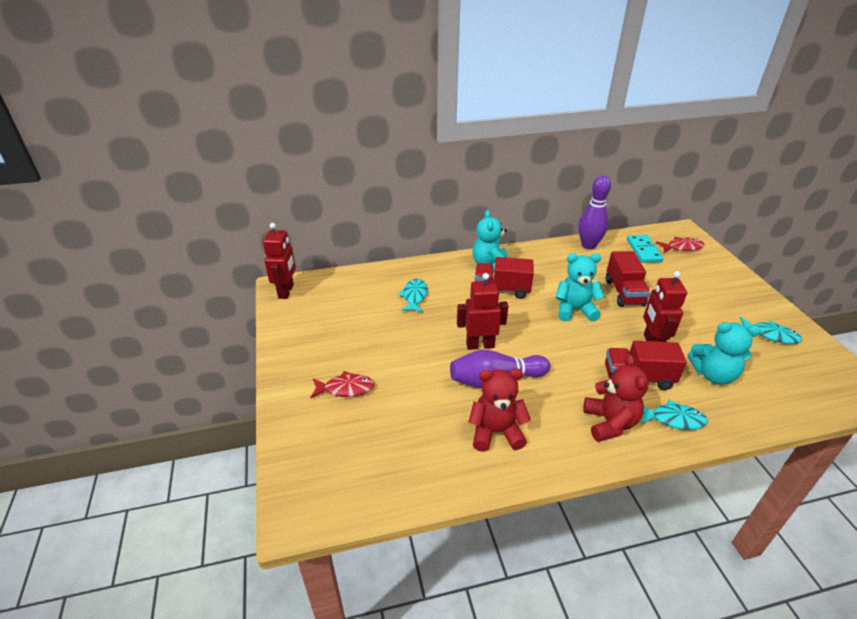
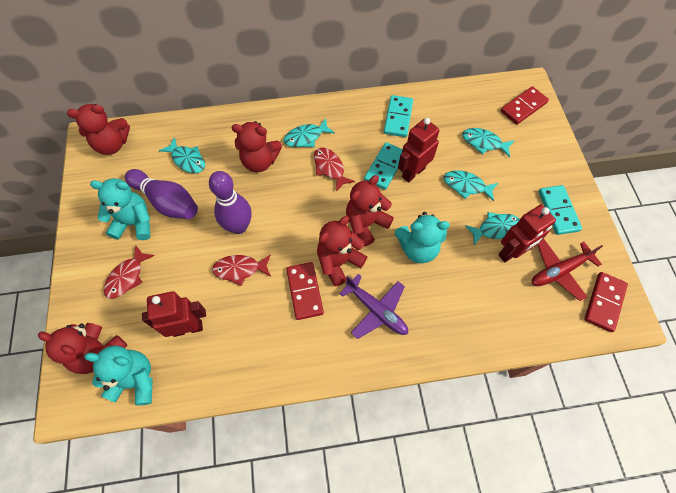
purple plane: 0 -> 1
red domino: 0 -> 3
red fish: 2 -> 3
red plane: 0 -> 1
red teddy bear: 2 -> 5
red truck: 3 -> 0
turquoise domino: 1 -> 3
turquoise fish: 3 -> 5

